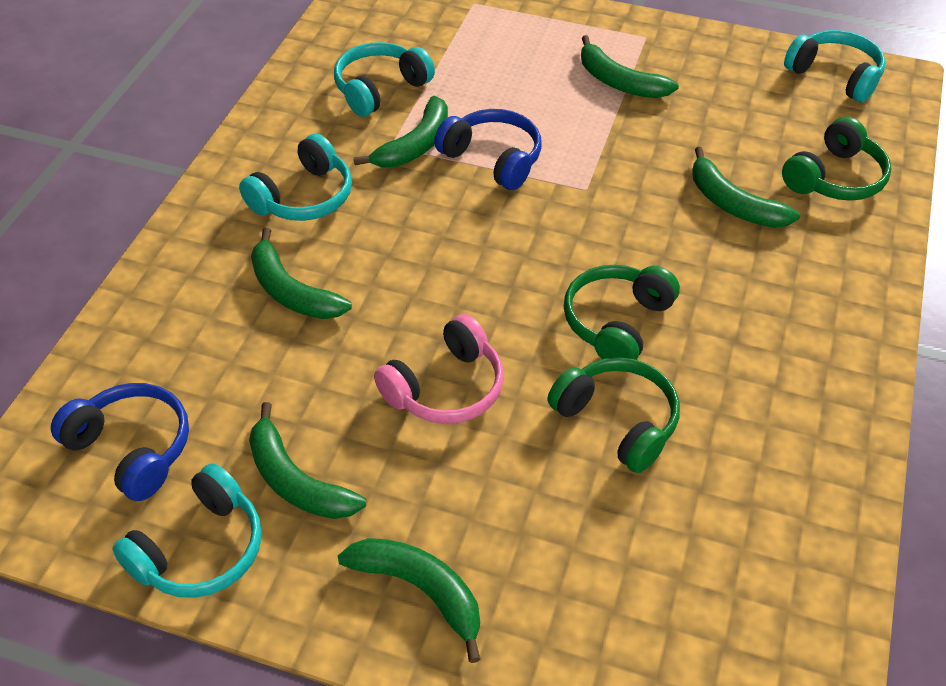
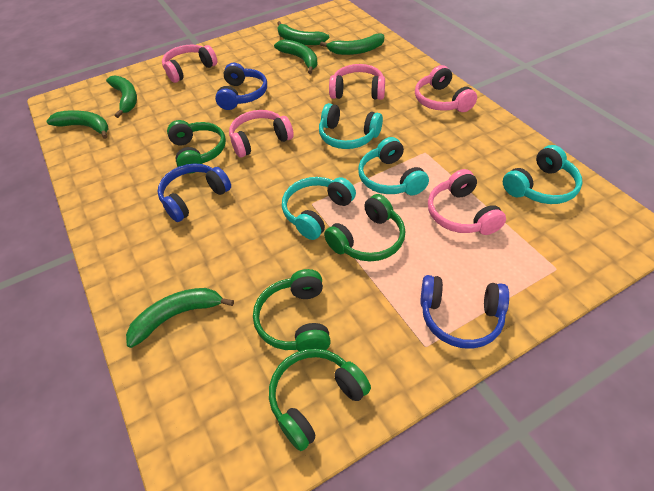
blue headphones: 2 -> 3
green headphones: 3 -> 4
pink headphones: 1 -> 5

